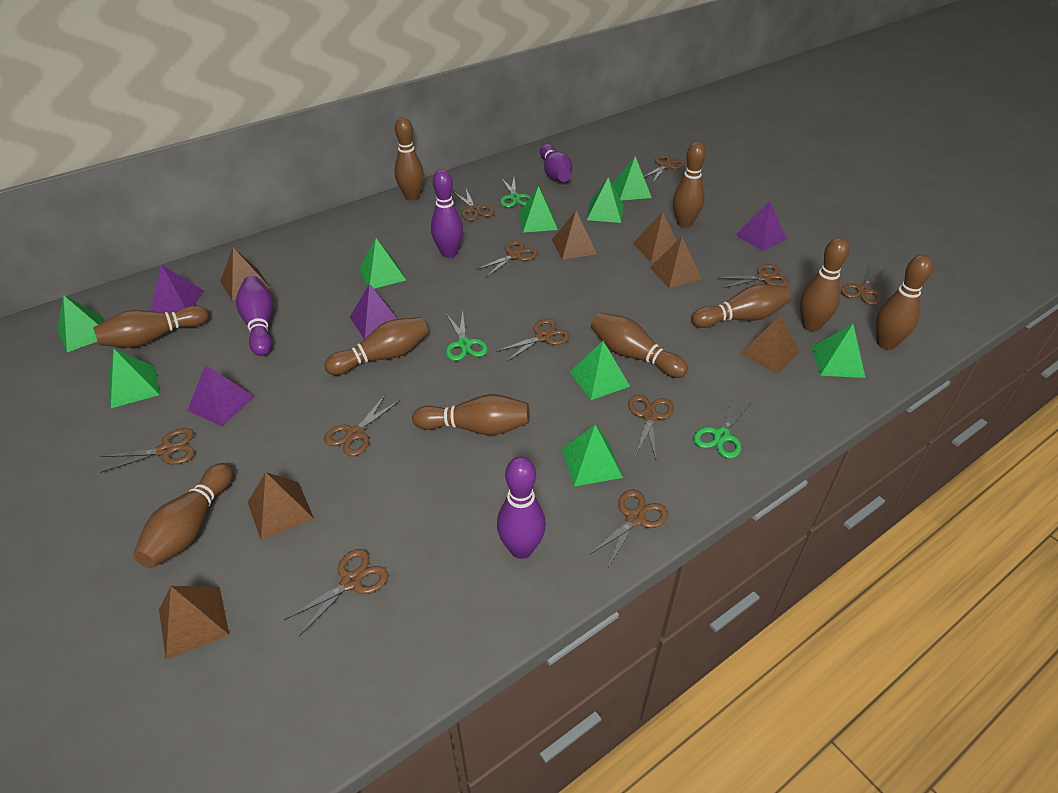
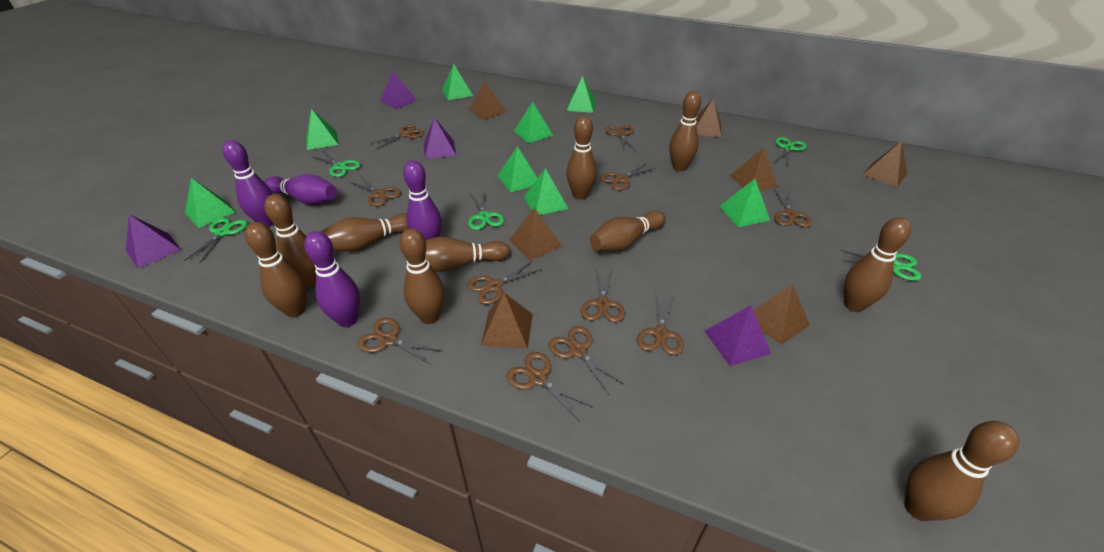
green pyramid: 9 -> 8
green scissors: 3 -> 5

